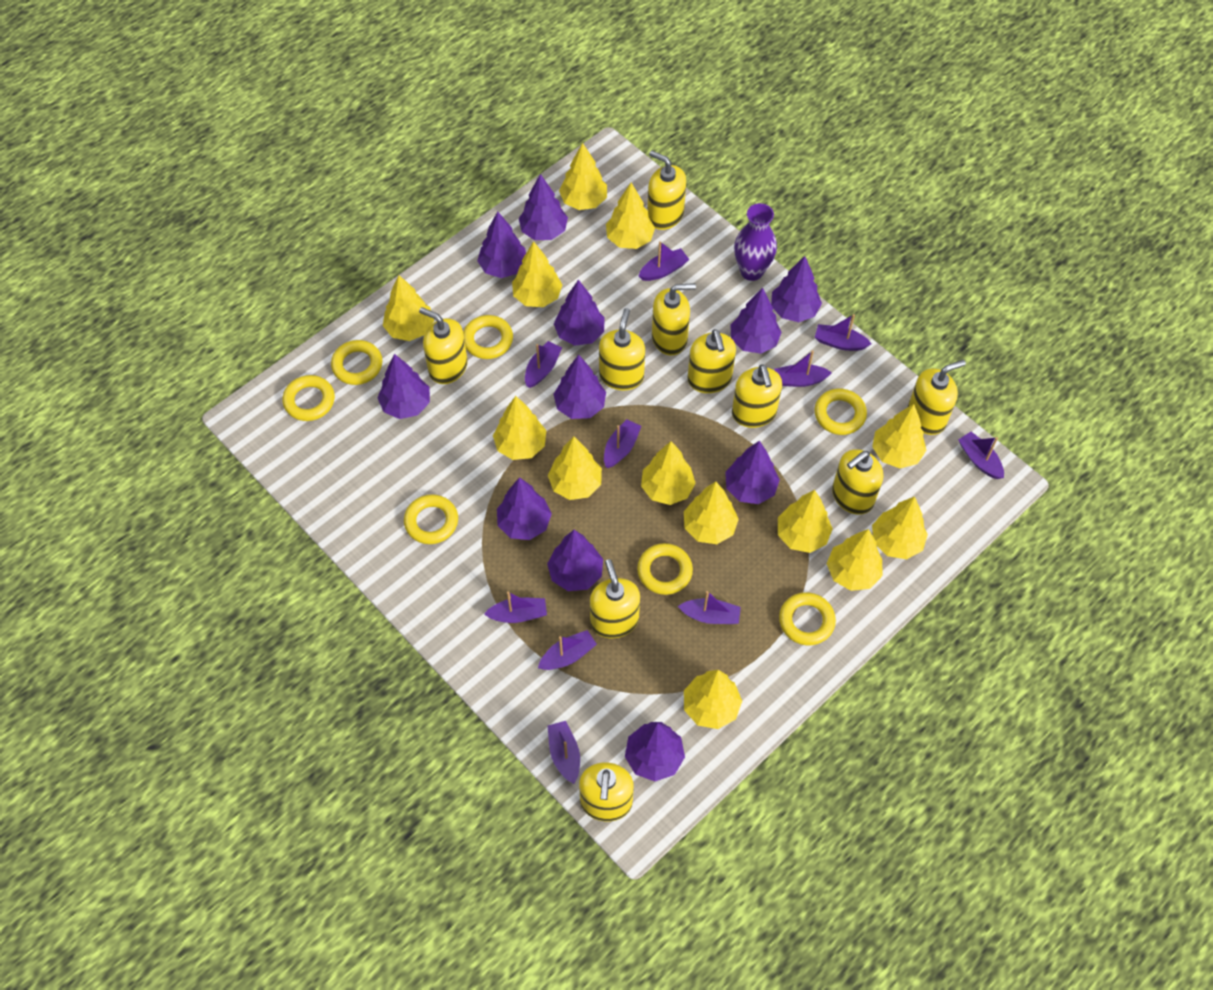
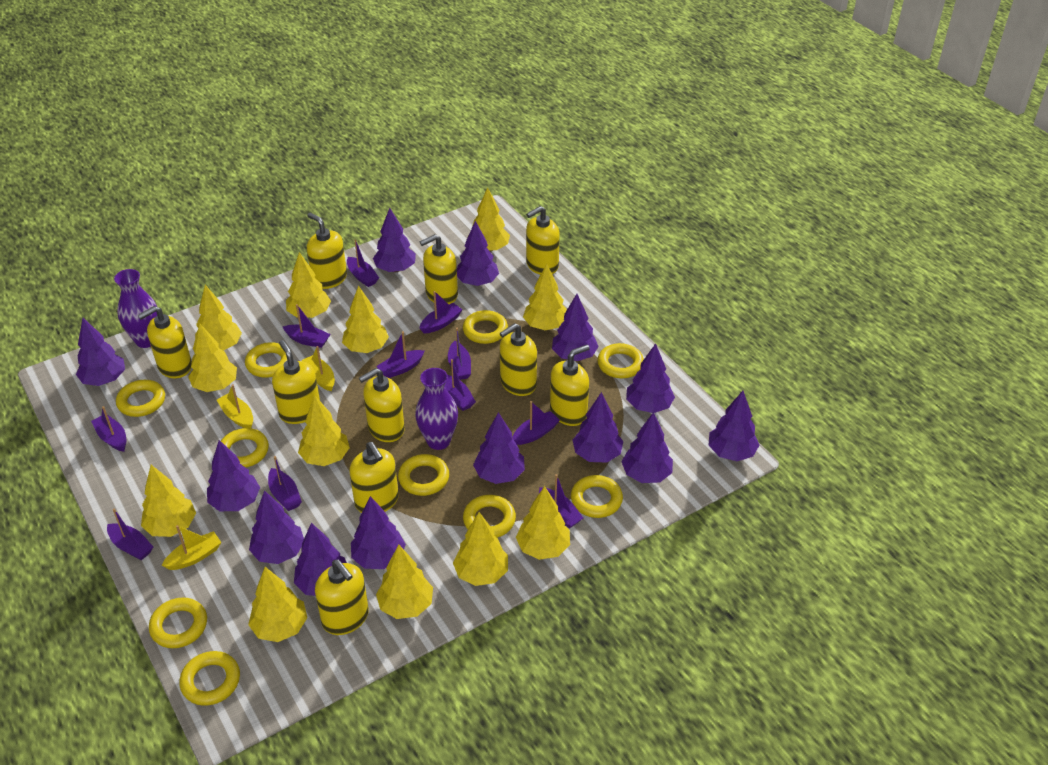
purple boat: 10 -> 11
purple tree: 11 -> 13
purple vase: 1 -> 2
yellow boat: 0 -> 3
yellow ring: 7 -> 10
yellow tree: 13 -> 12

